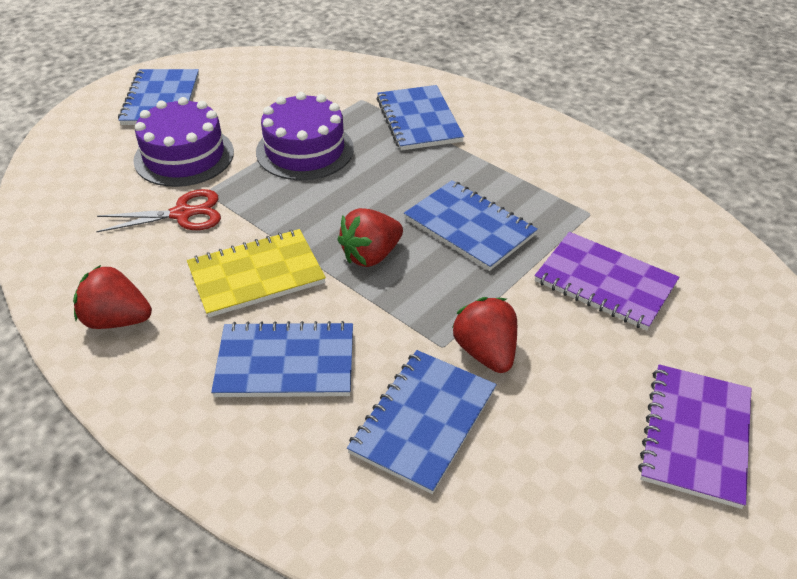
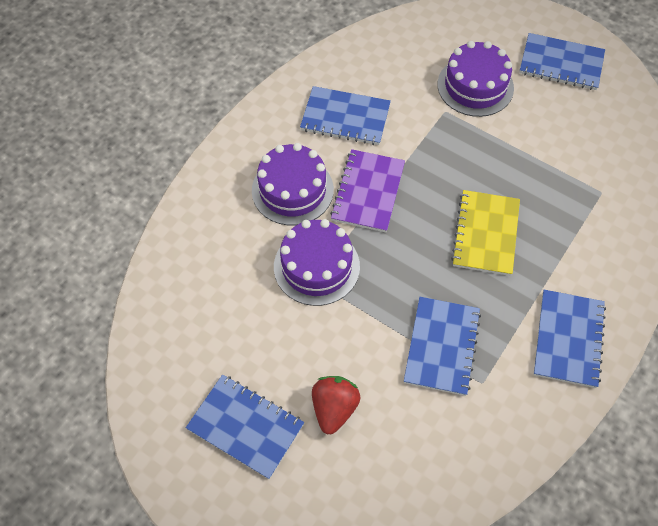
purple cake: 2 -> 3
purple notebook: 2 -> 1
red scissors: 1 -> 0
red strawberry: 3 -> 1

